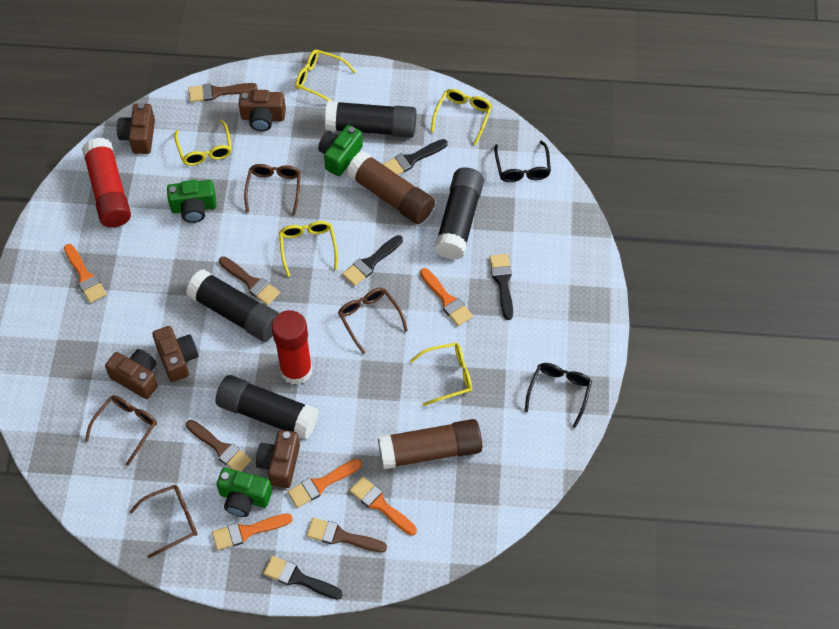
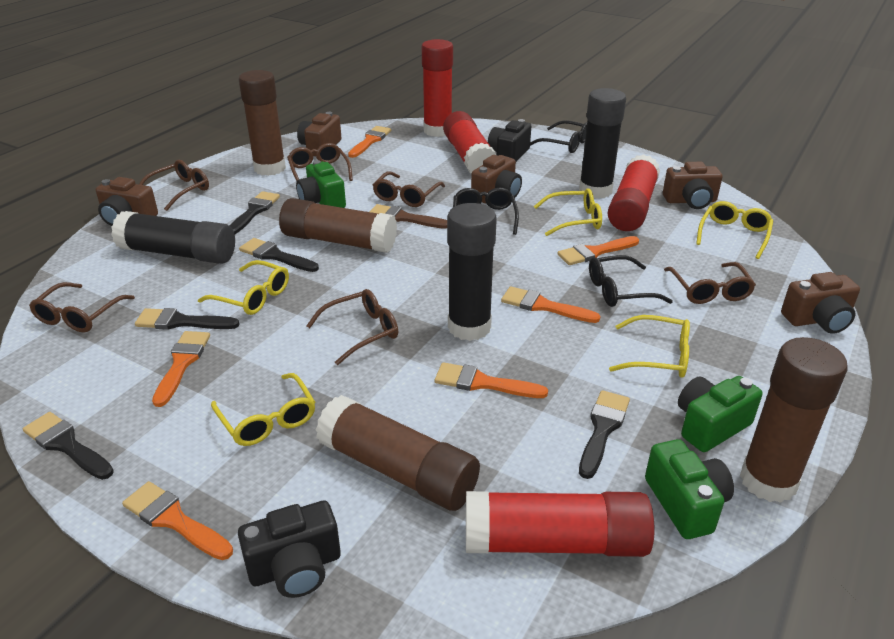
black brush: 4 -> 5
black camera: 0 -> 2
black glasses: 2 -> 3
black glue stick: 4 -> 3
brown brush: 4 -> 1
brown glasses: 4 -> 6
brown glue stick: 2 -> 4
orange brush: 5 -> 6
red glue stick: 2 -> 4

